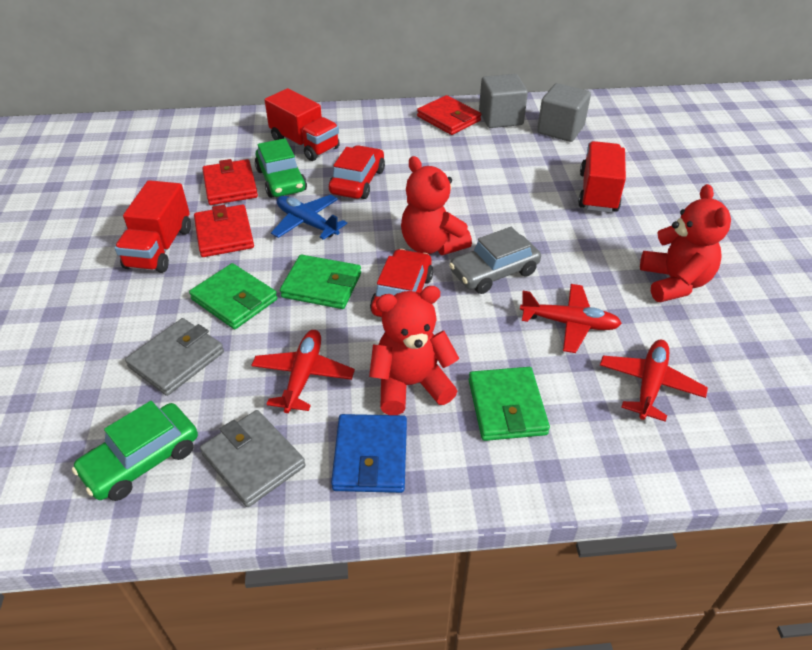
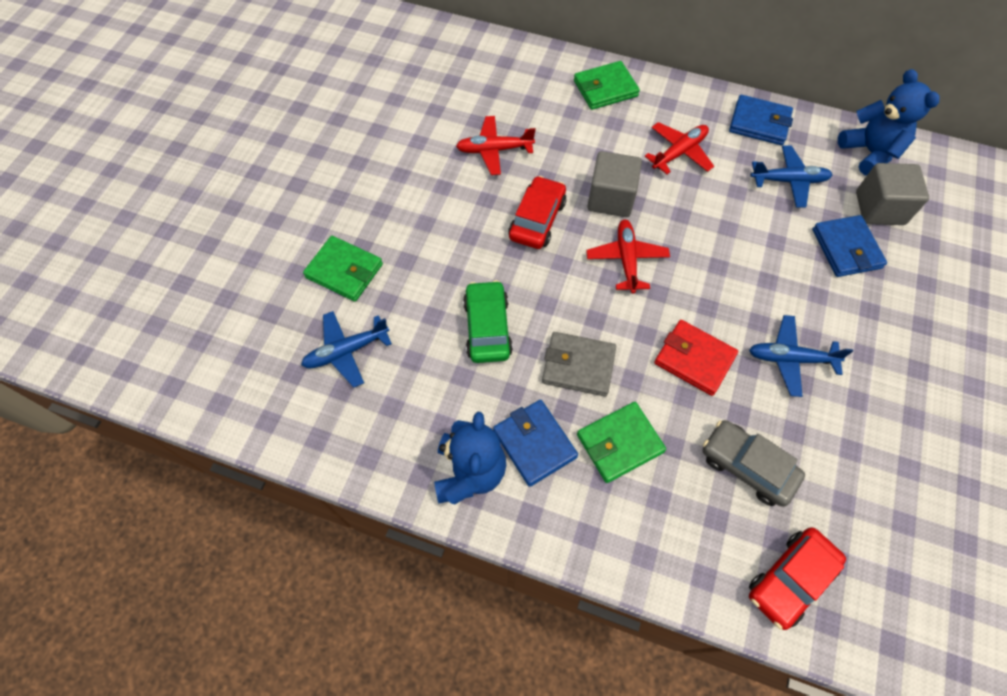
blue plane: 1 -> 3
blue teddy bear: 0 -> 2
blue wallet: 1 -> 3
green car: 2 -> 1
grey wallet: 2 -> 1
red teddy bear: 3 -> 0
red truck: 3 -> 0
red wallet: 3 -> 1

